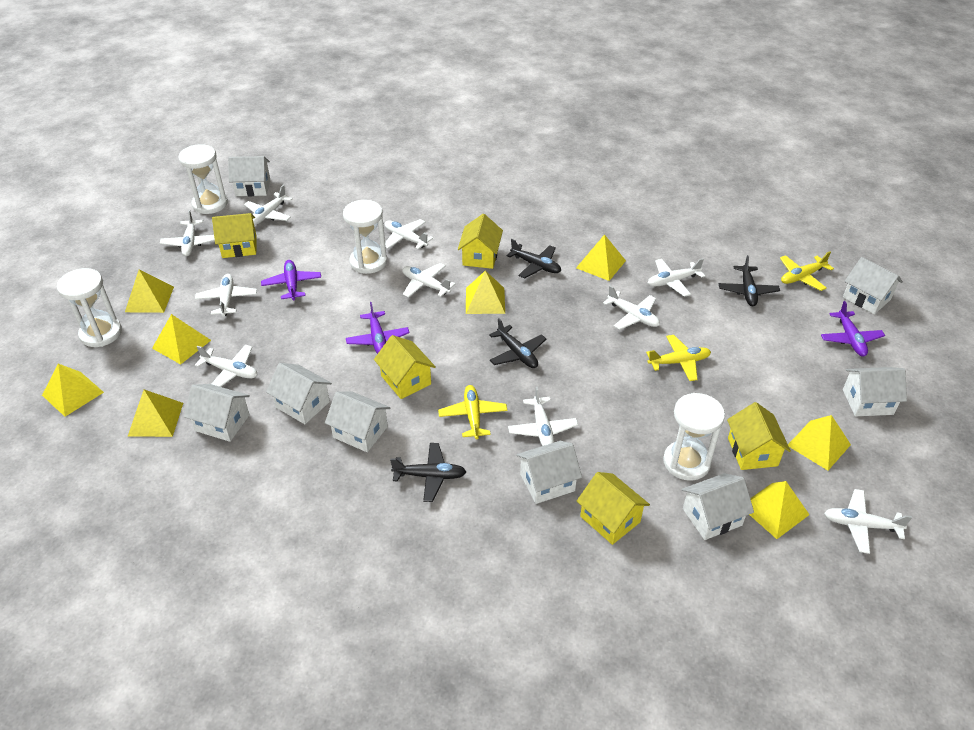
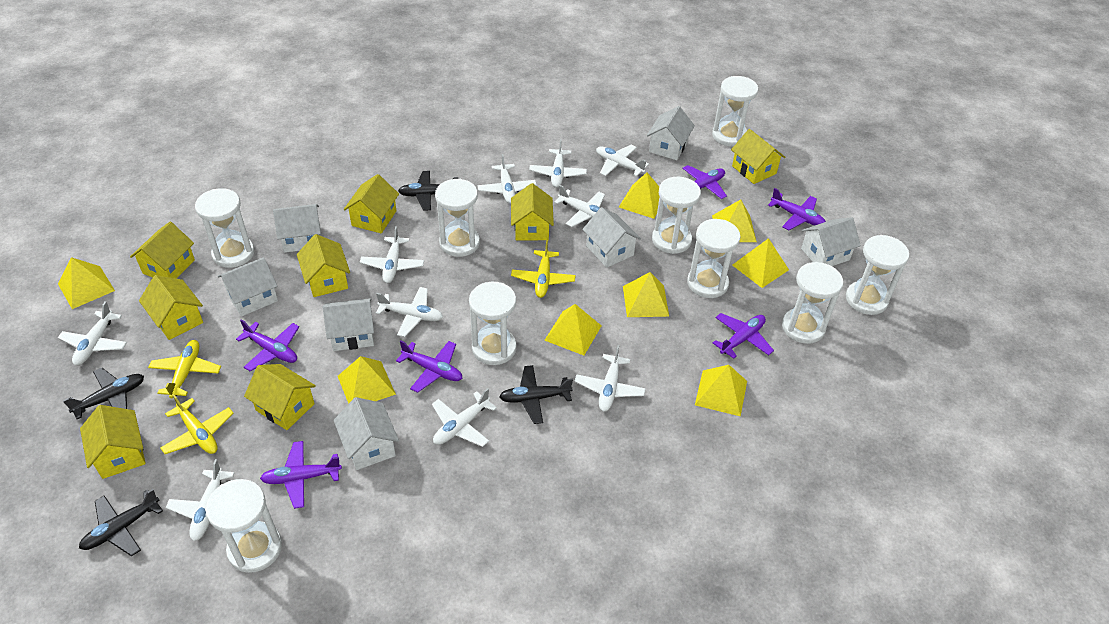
purple plane: 3 -> 6
white hourglass: 4 -> 9
white house: 8 -> 7
yellow house: 5 -> 8

